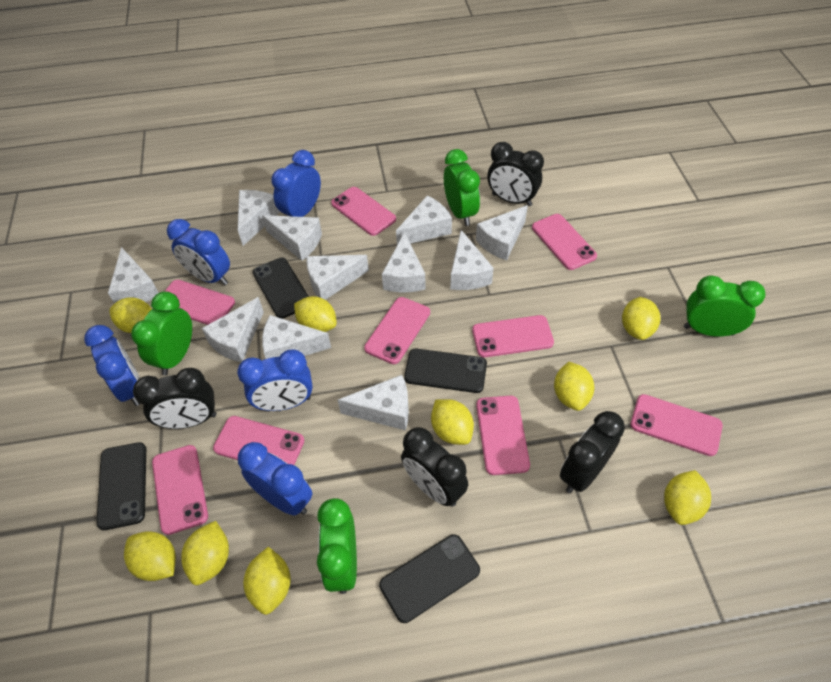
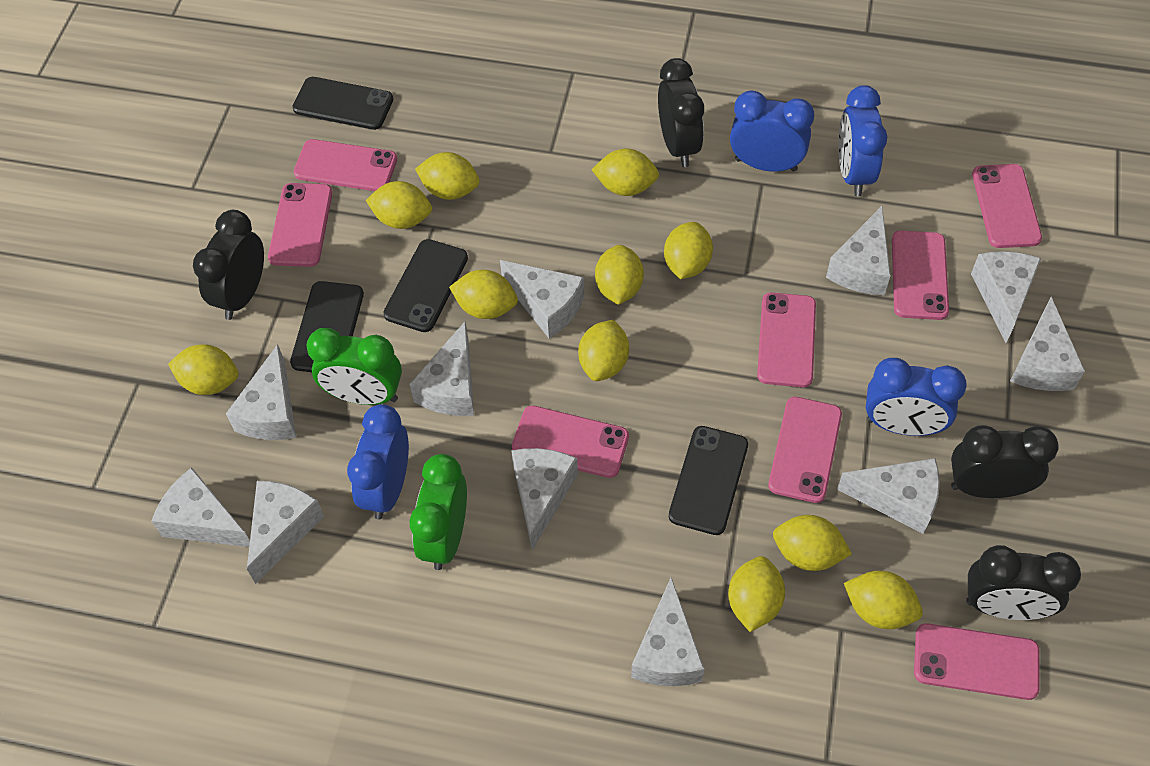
blue clock: 5 -> 4
green clock: 4 -> 2
pink phone: 9 -> 8
yellow lemon: 9 -> 11

